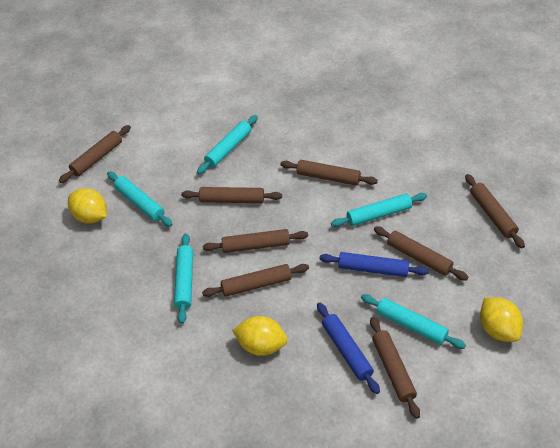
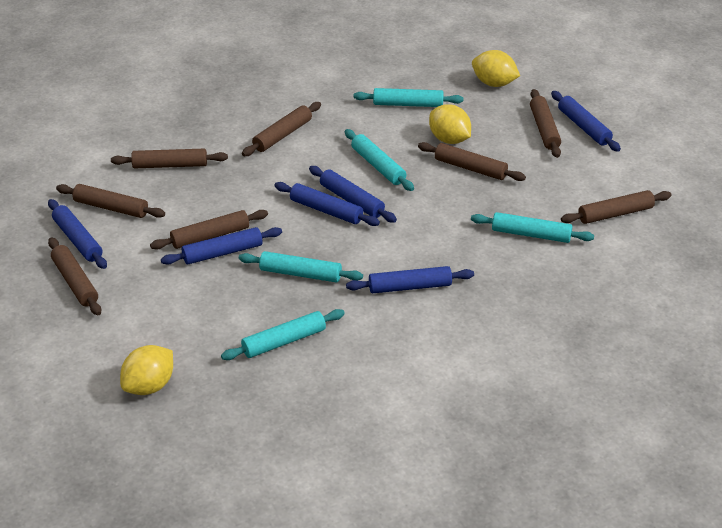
blue rolling pin: 2 -> 6

